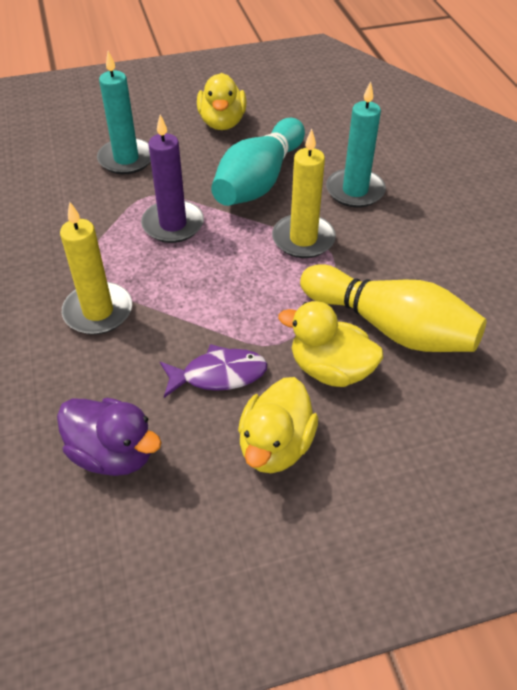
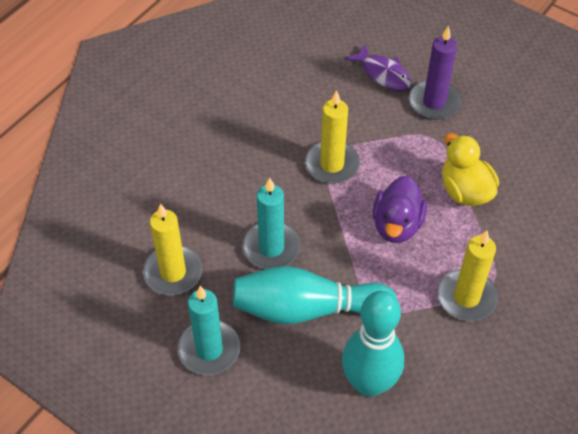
turquoise bowling pin: 1 -> 2
yellow bowling pin: 1 -> 0
yellow candle: 2 -> 3
yellow duck: 3 -> 1

